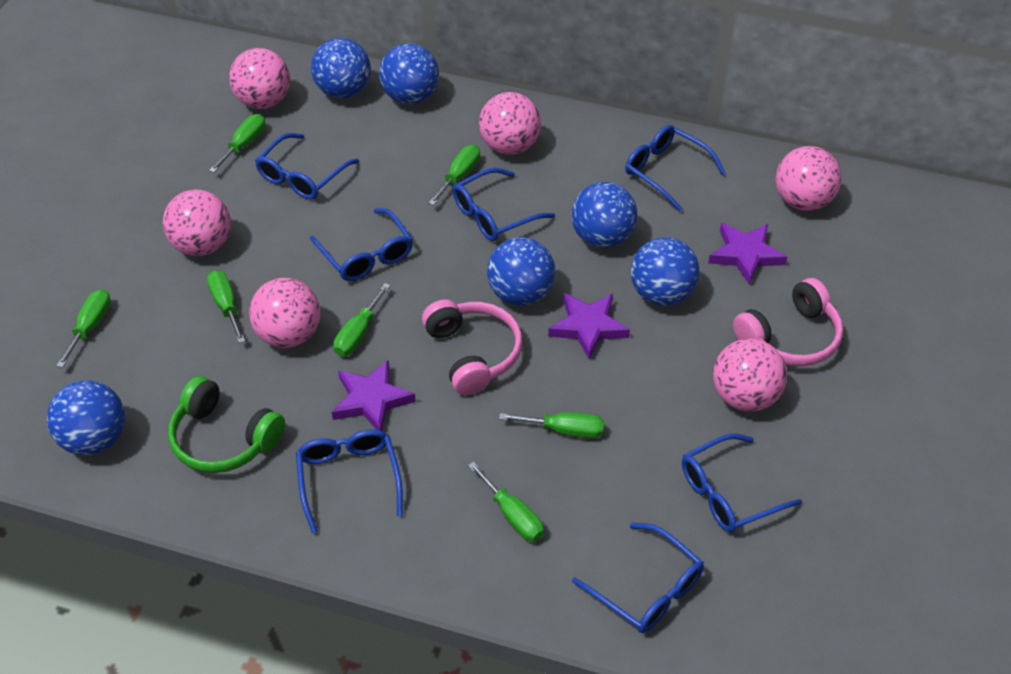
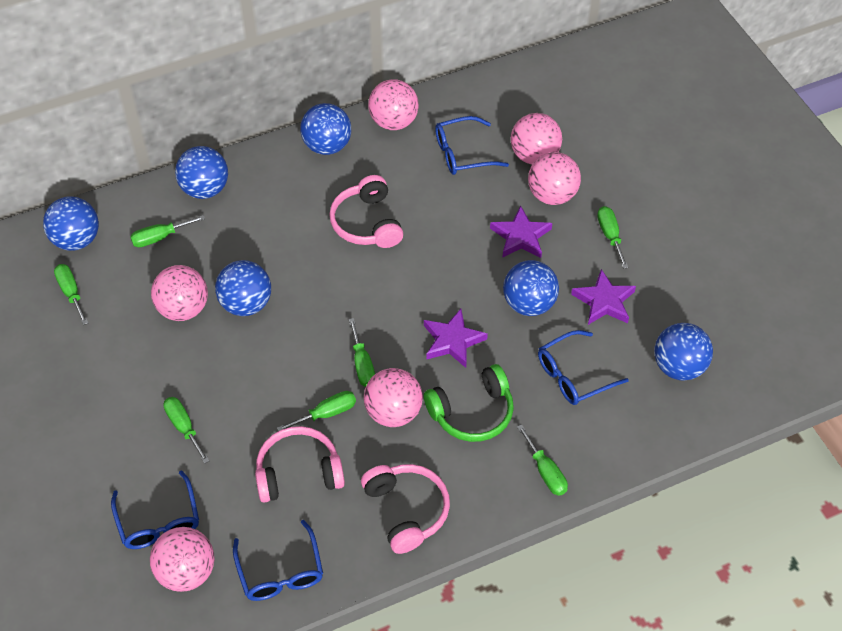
blue glasses: 7 -> 4
pink headphones: 2 -> 3

